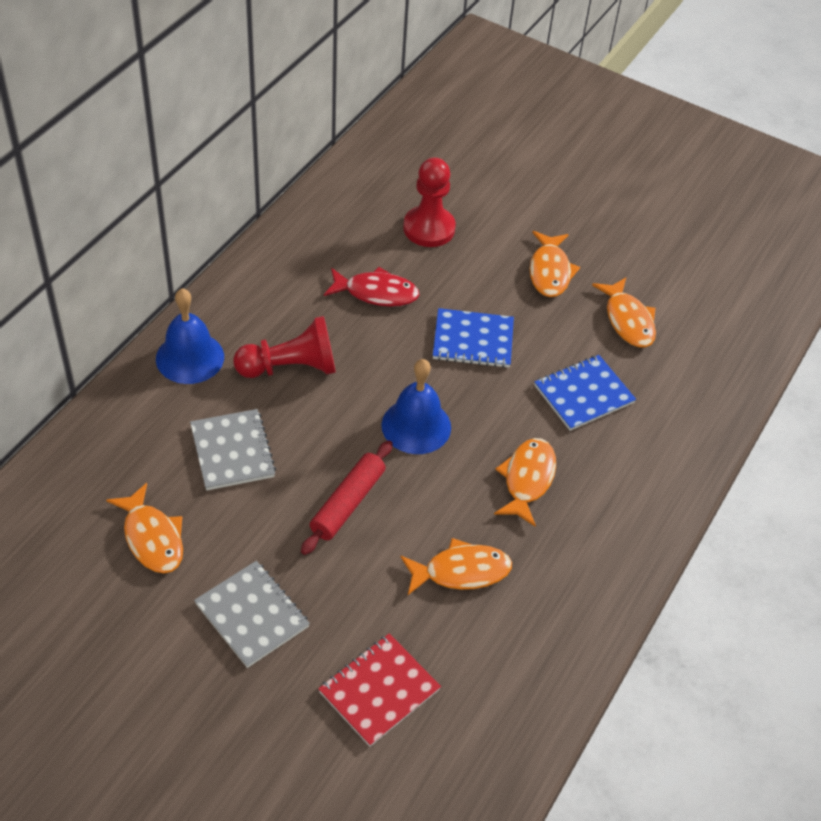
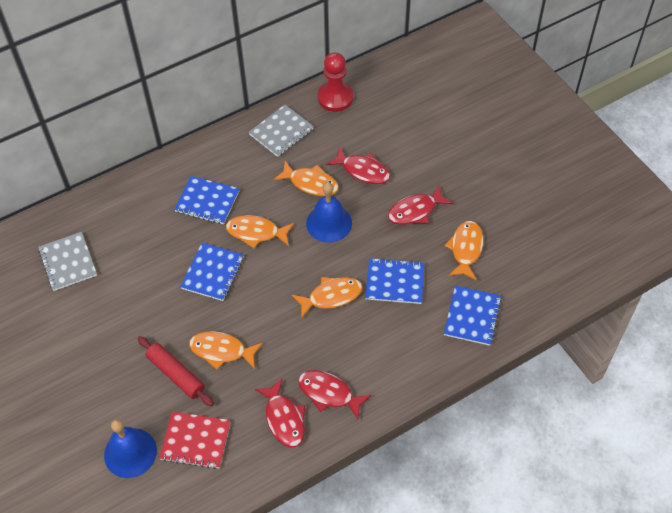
blue notebook: 2 -> 4
red fish: 1 -> 4
red pawn: 2 -> 1

